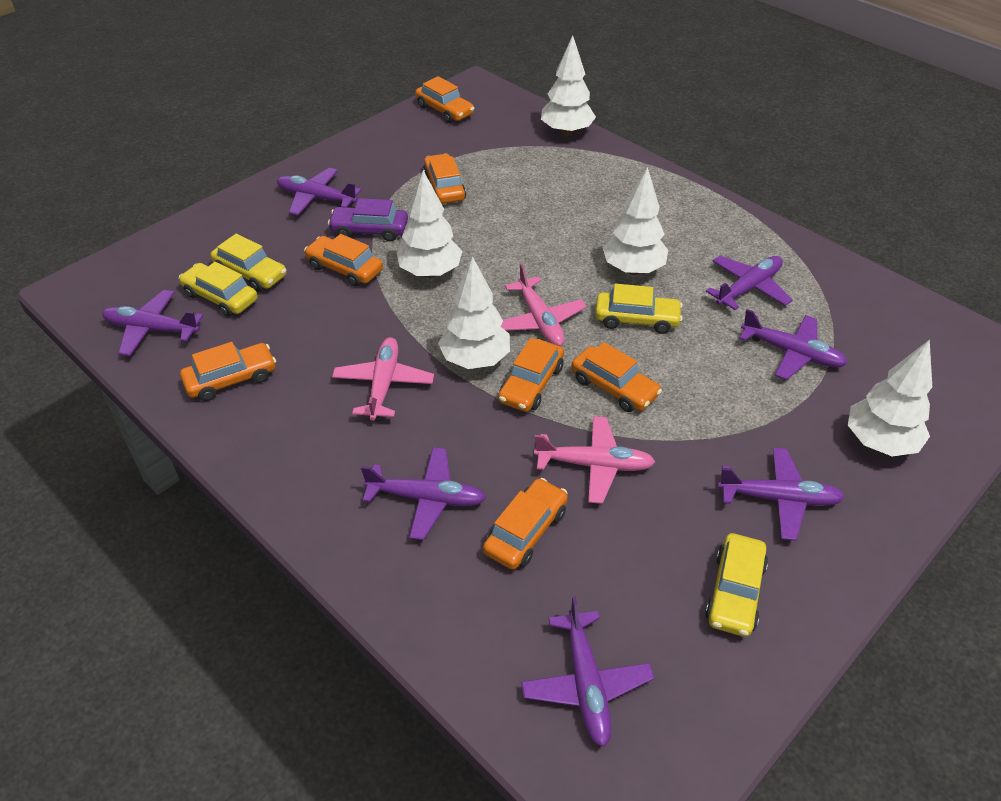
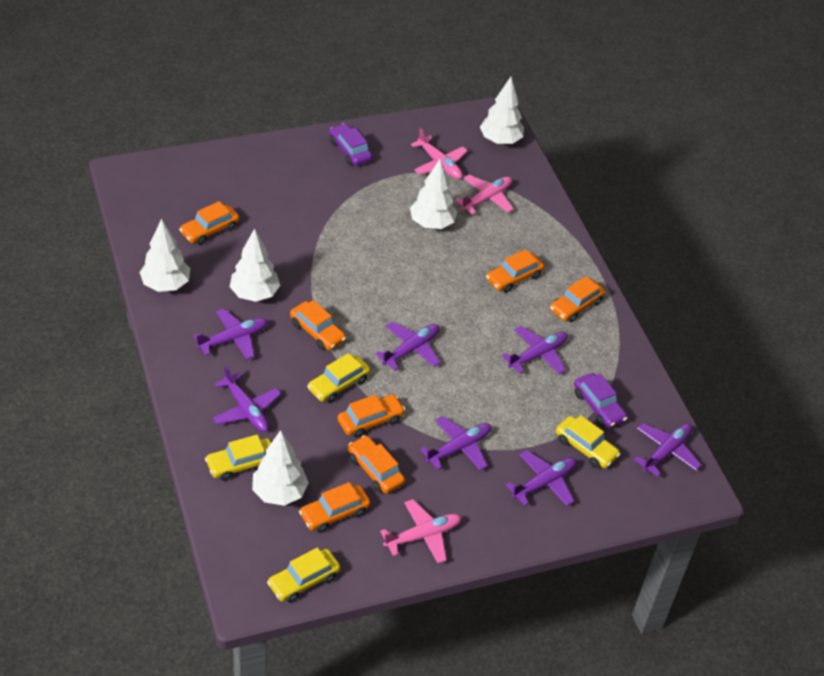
purple car: 1 -> 2

